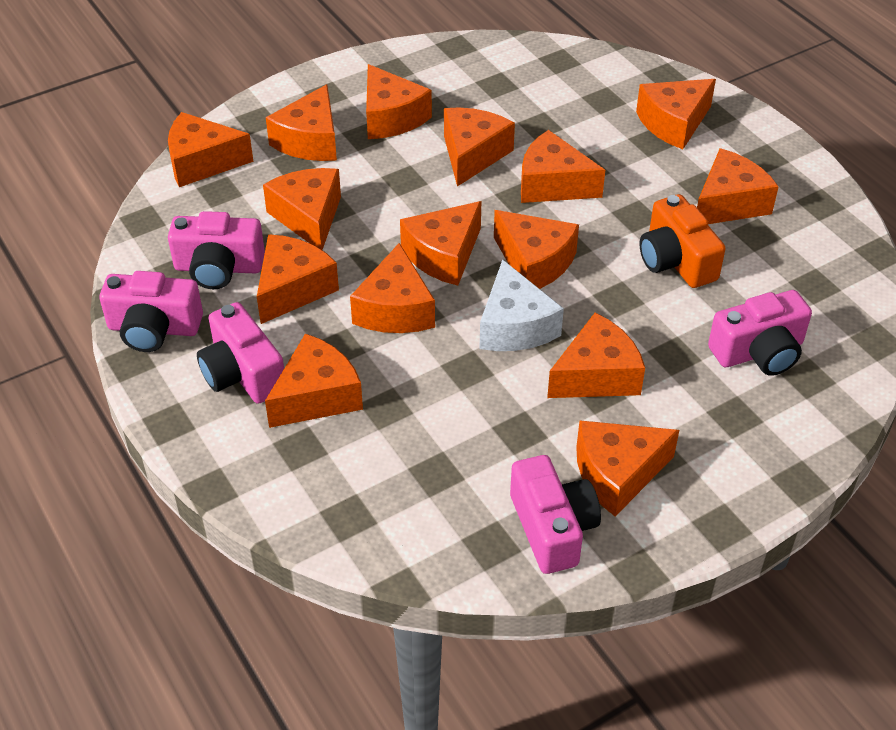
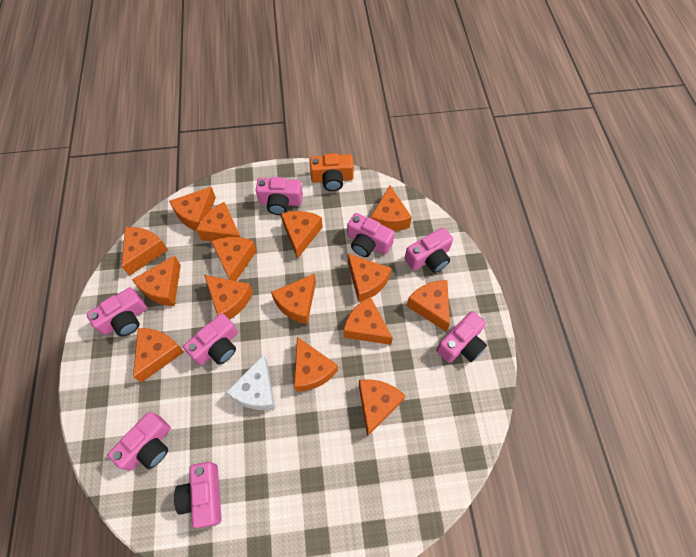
pink camera: 5 -> 8

